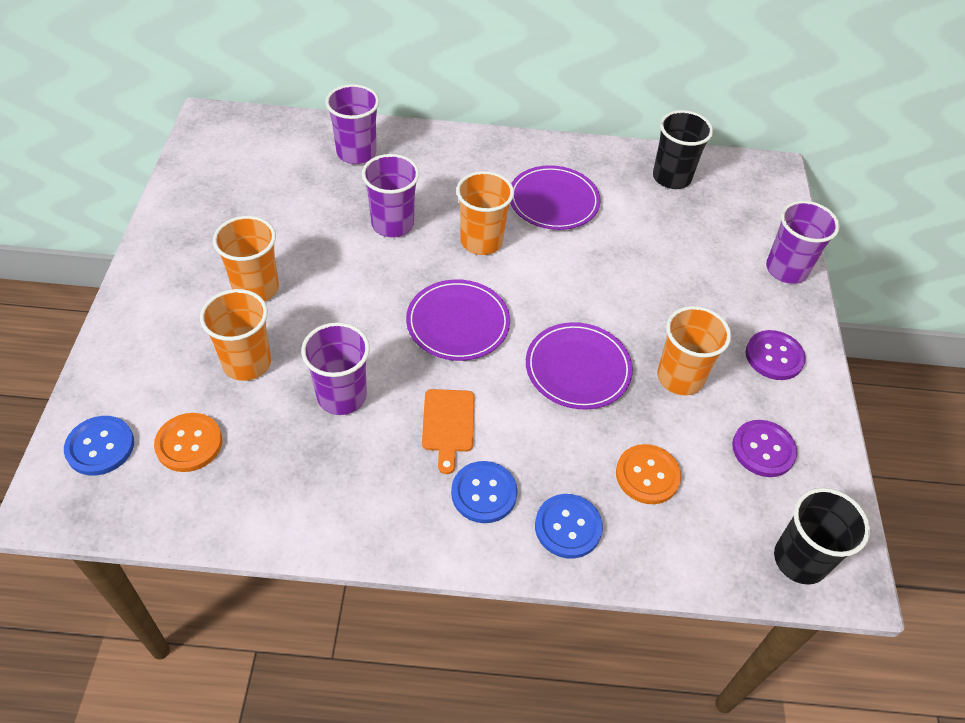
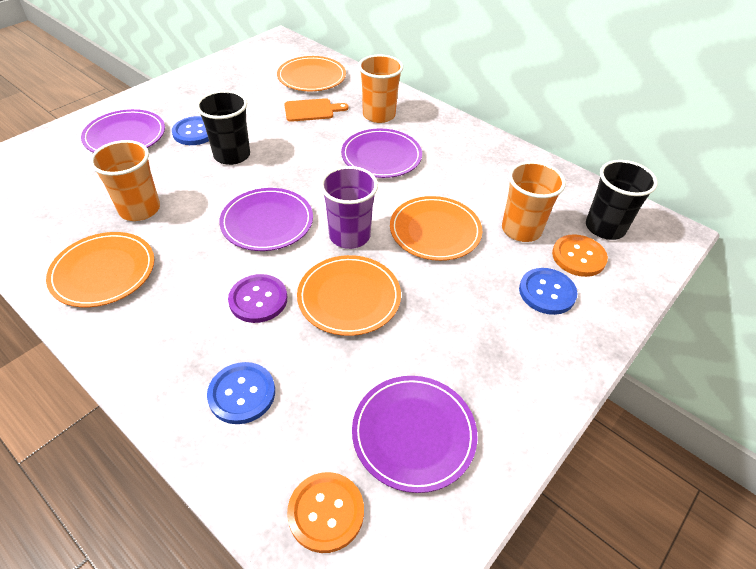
orange cup: 4 -> 3
orange plate: 0 -> 4
purple button: 2 -> 1
purple cup: 4 -> 1
purple plate: 3 -> 4

